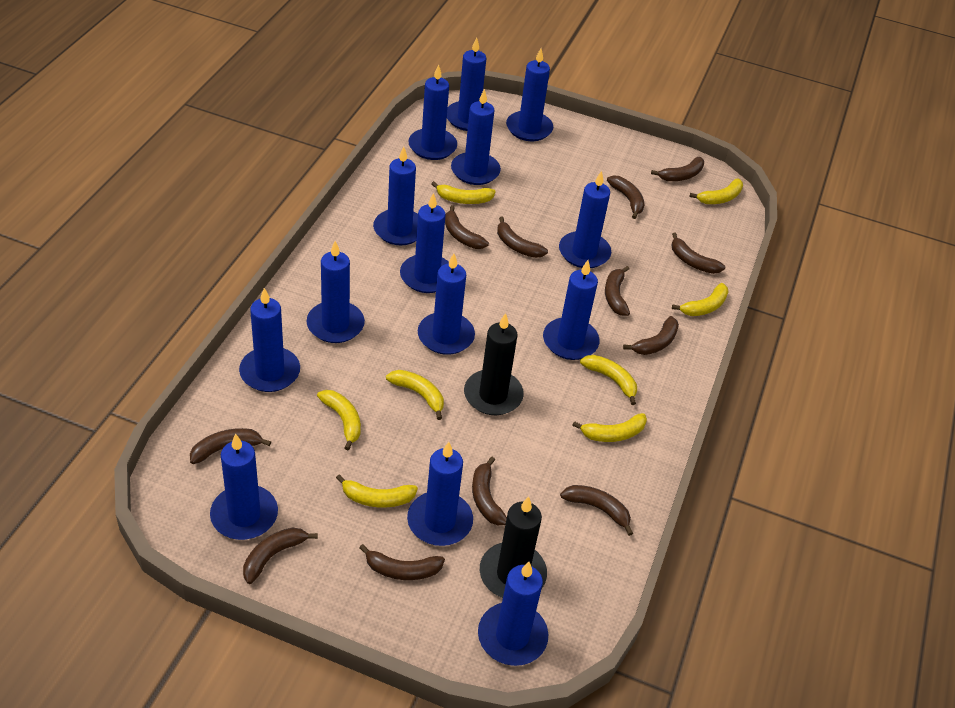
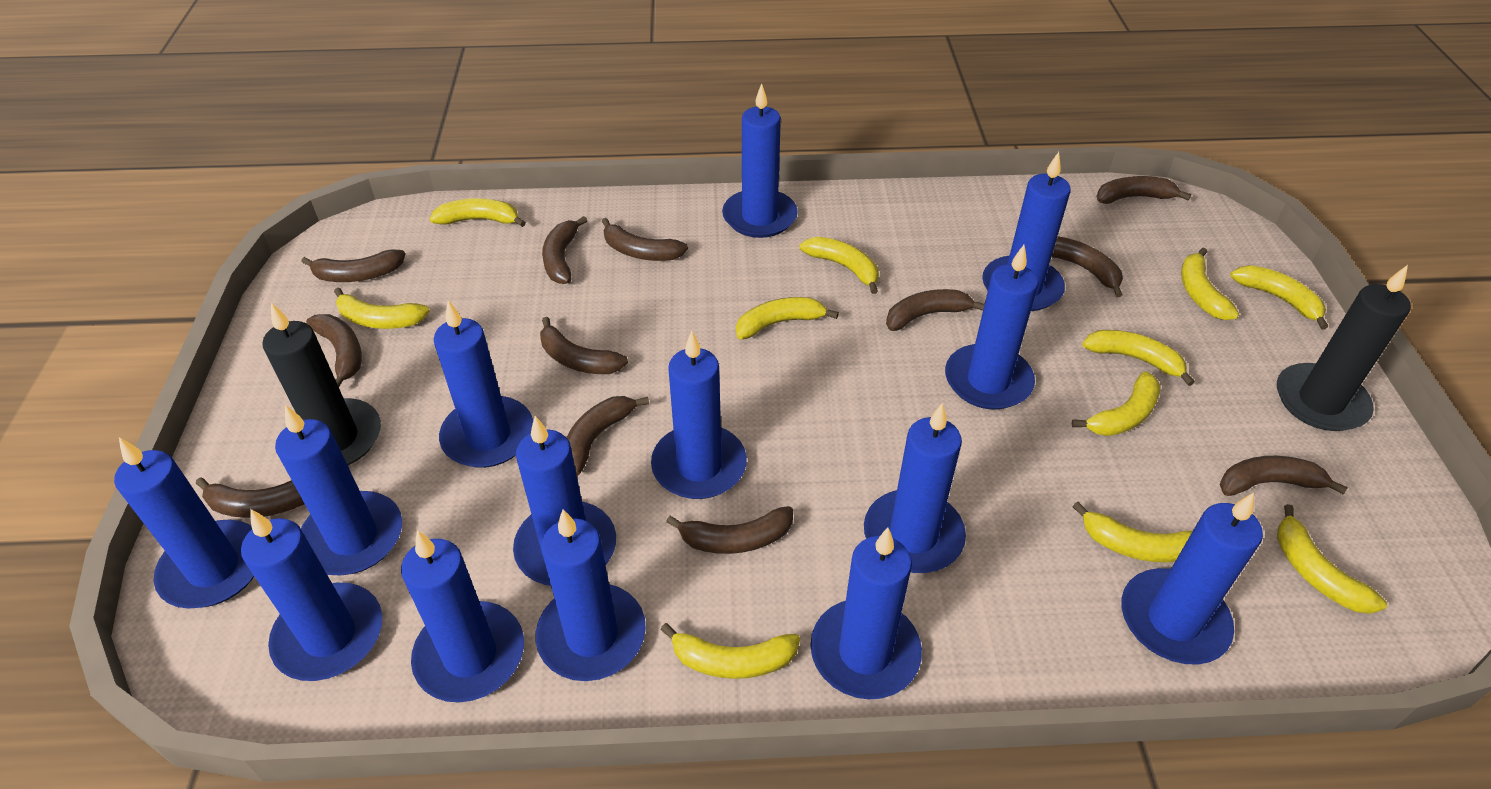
yellow banana: 8 -> 11

